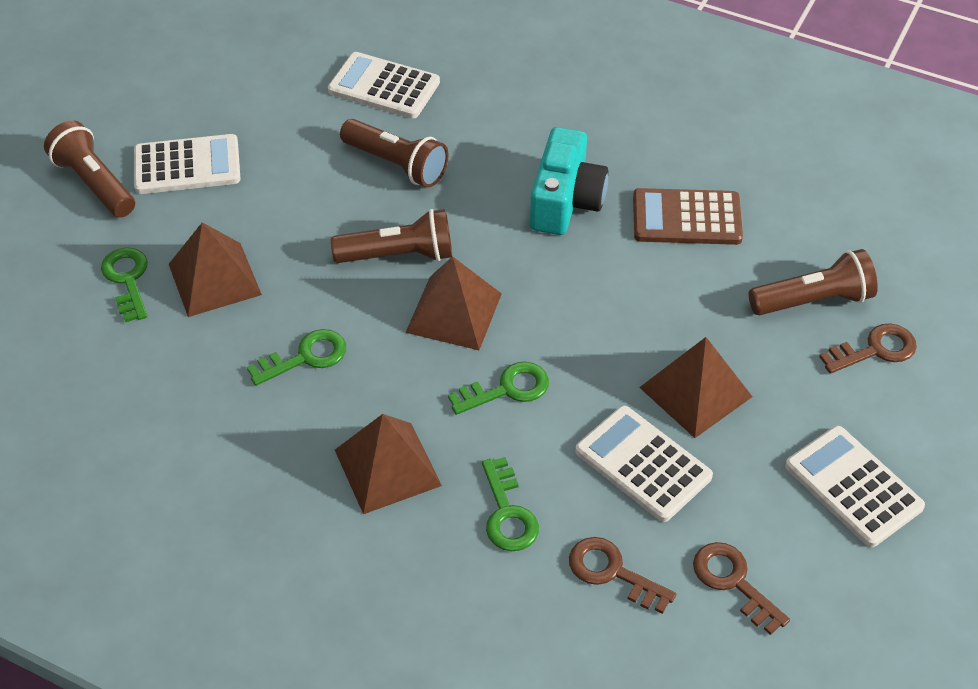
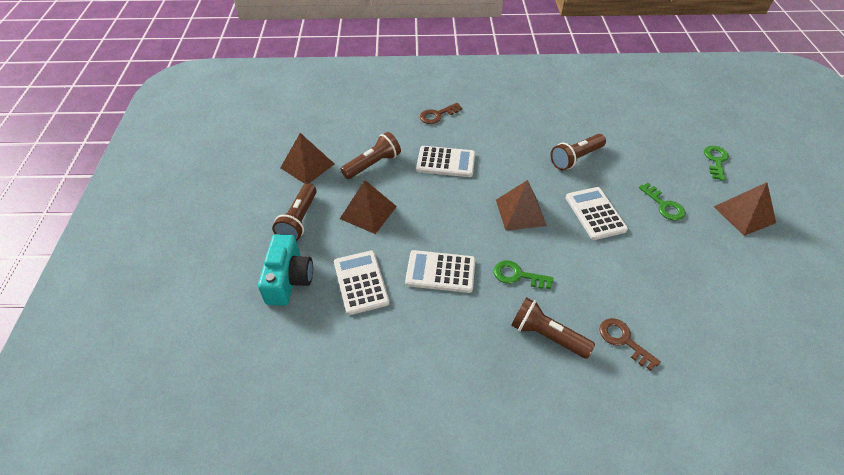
brown calculator: 1 -> 0
brown key: 3 -> 2
green key: 4 -> 3

